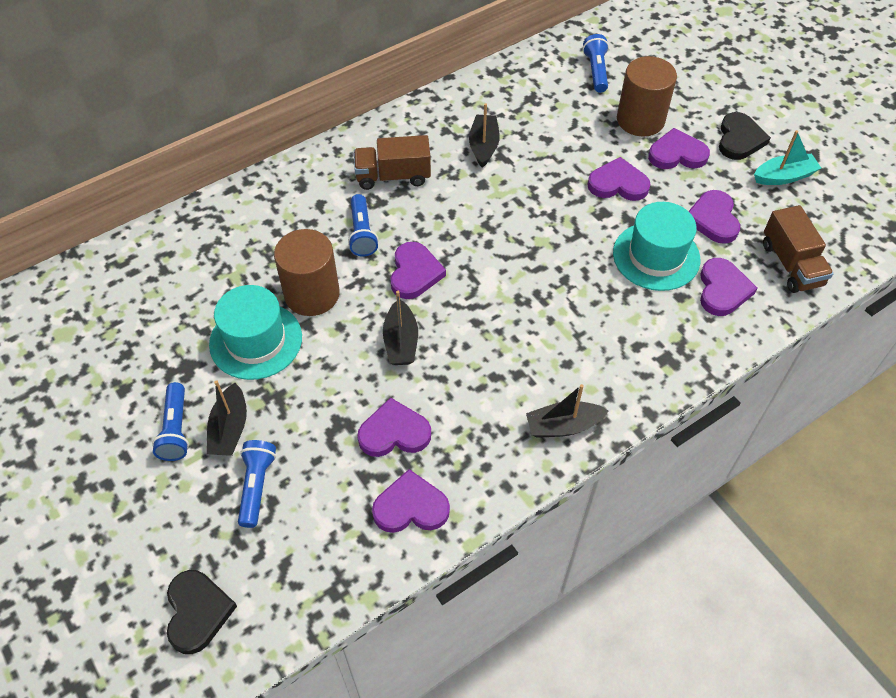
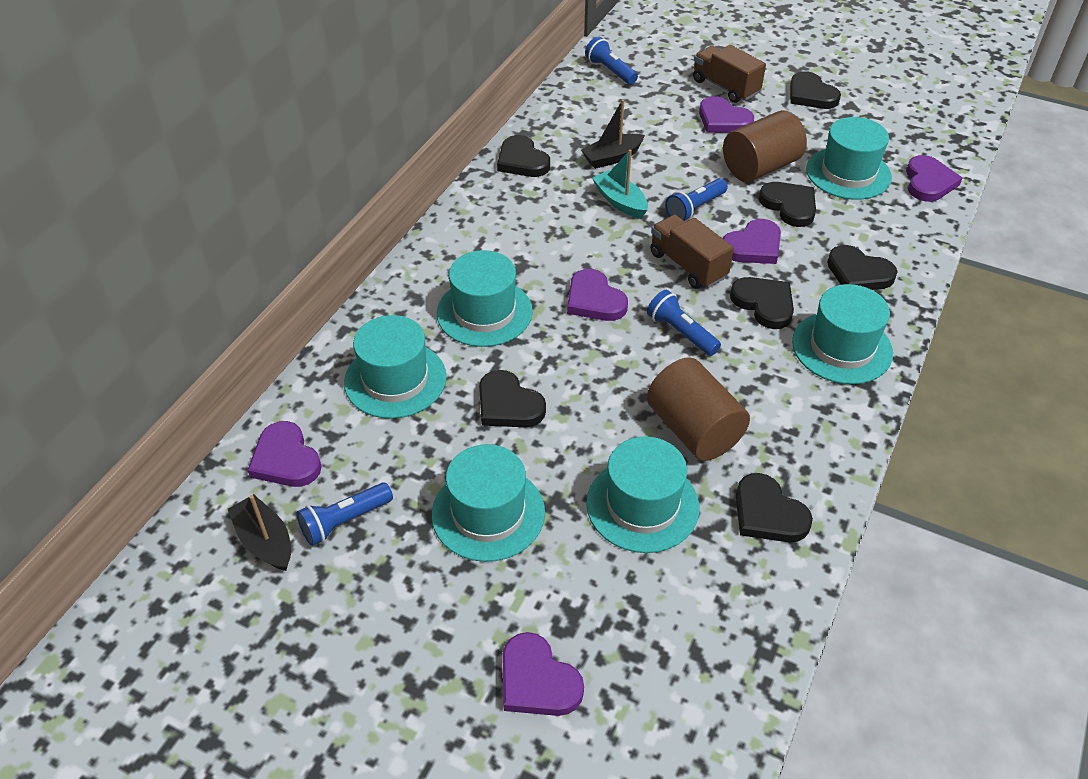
black boat: 4 -> 2
black heart: 2 -> 7
purple heart: 7 -> 6
turquoise hat: 2 -> 6

